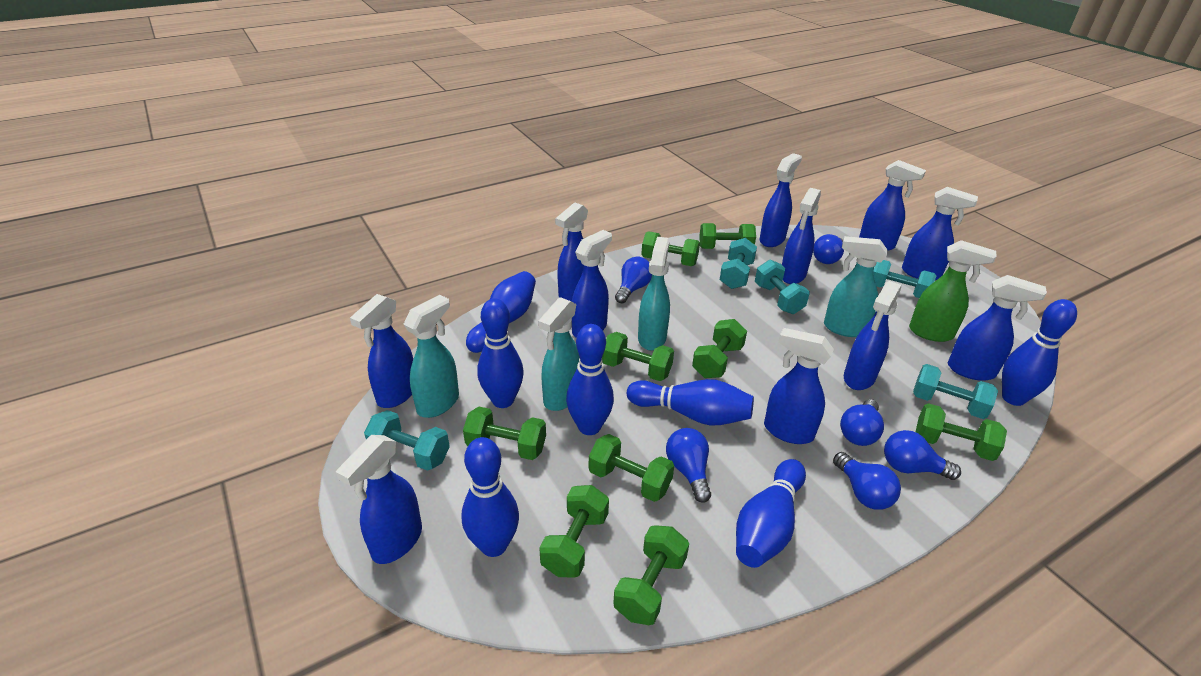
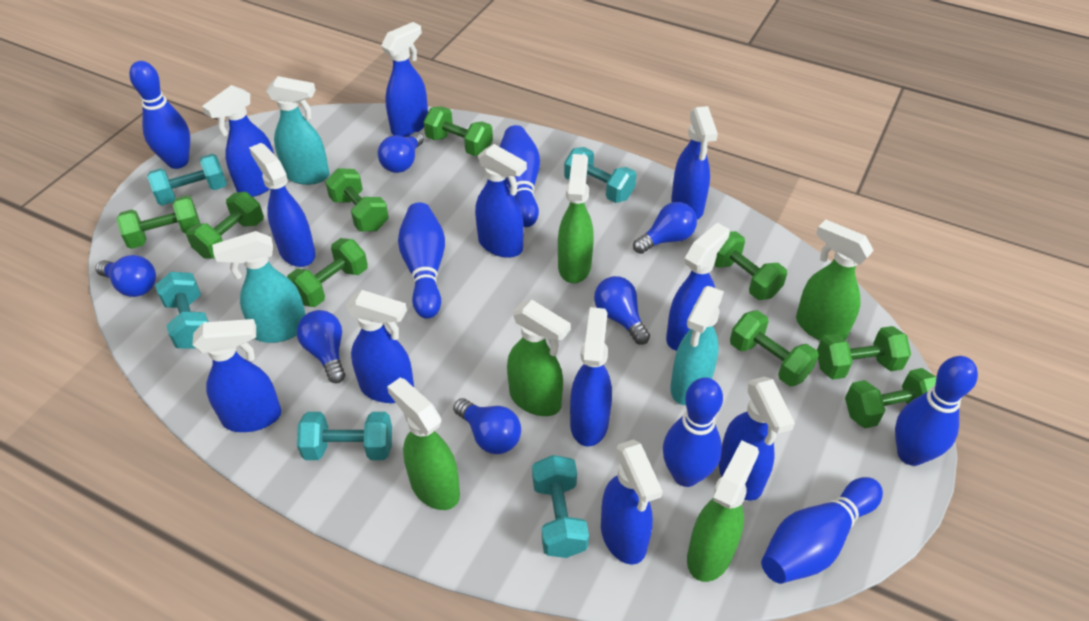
blue bowling pin: 7 -> 6
green spray bottle: 1 -> 5
turquoise spray bottle: 4 -> 3

